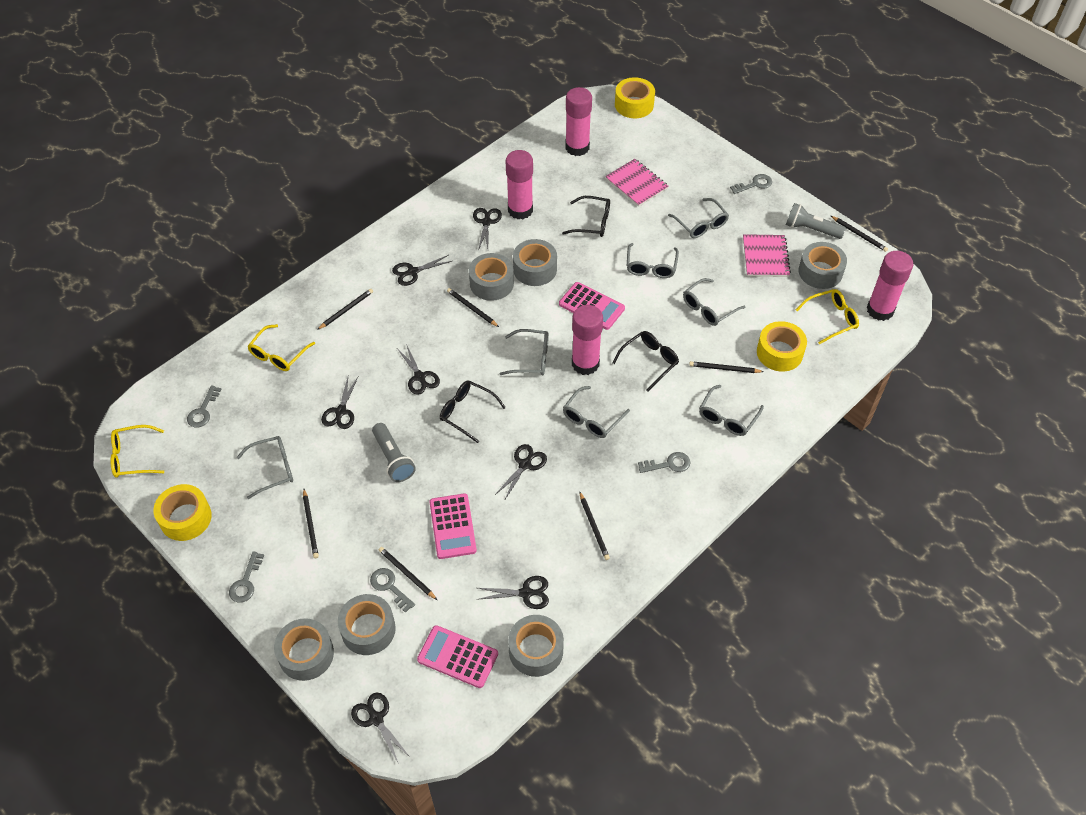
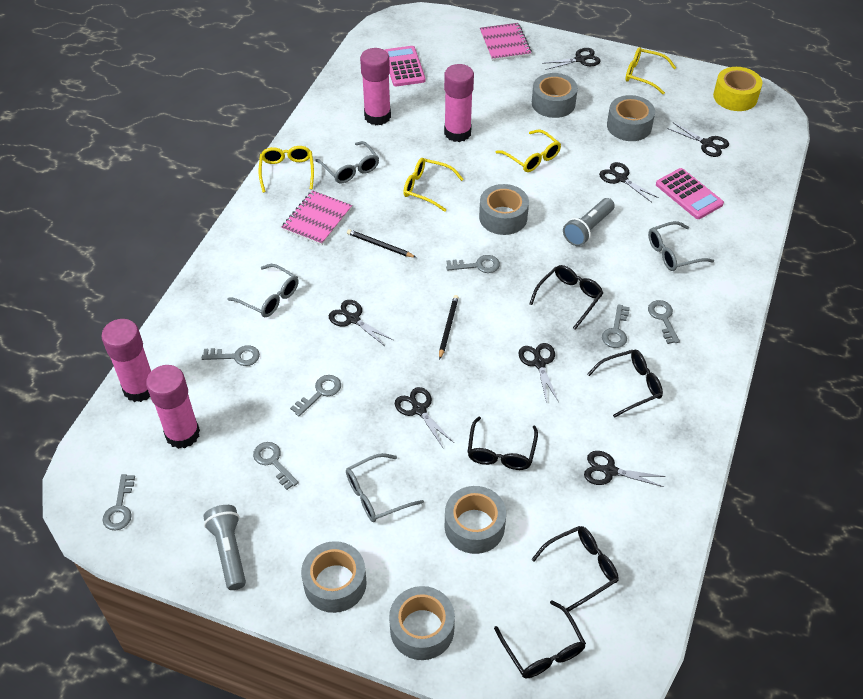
black glasses: 3 -> 5
black pencil: 7 -> 2
grey glasses: 7 -> 4
grey key: 5 -> 7
pink calculator: 3 -> 2
yellow glasses: 3 -> 4
yellow tape: 3 -> 1

